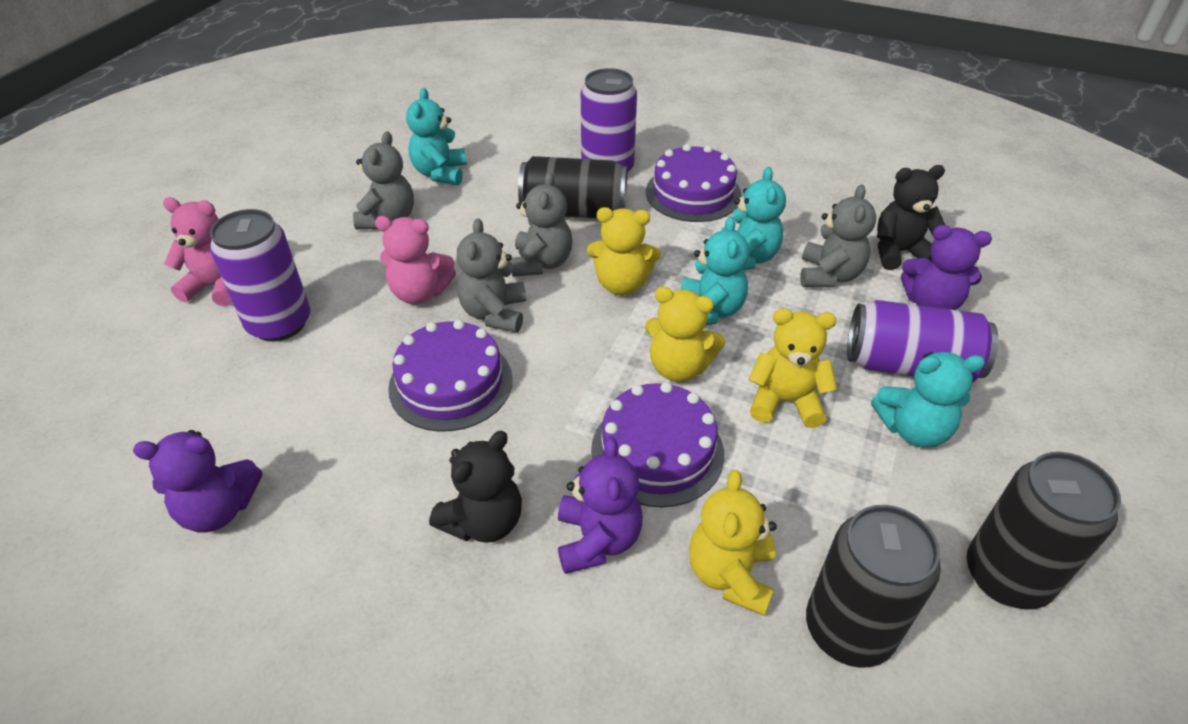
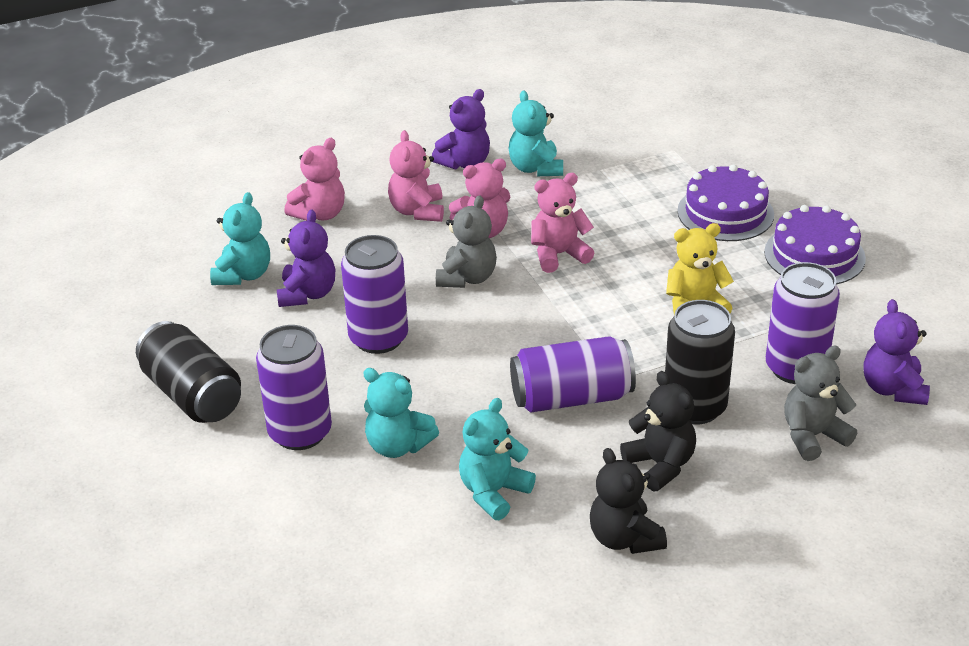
black can: 3 -> 2
grey teddy bear: 4 -> 2
pink teddy bear: 2 -> 4
purple cake: 3 -> 2
purple can: 3 -> 4
yellow teddy bear: 4 -> 1

